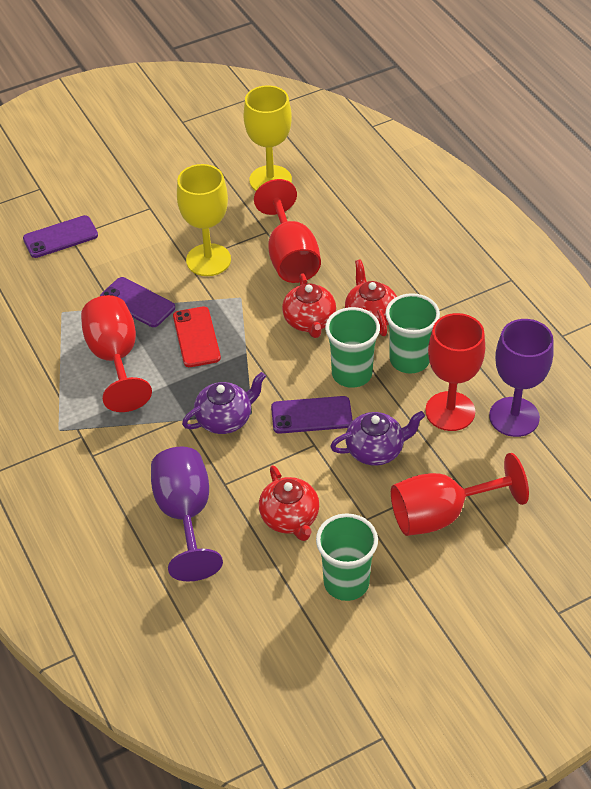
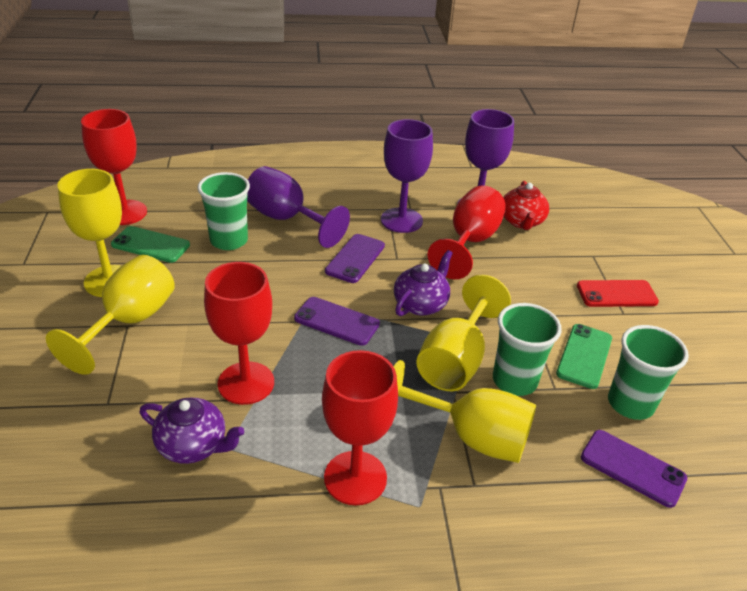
green phone: 0 -> 2
purple goblet: 2 -> 3
red teapot: 3 -> 1
yellow goblet: 2 -> 4

